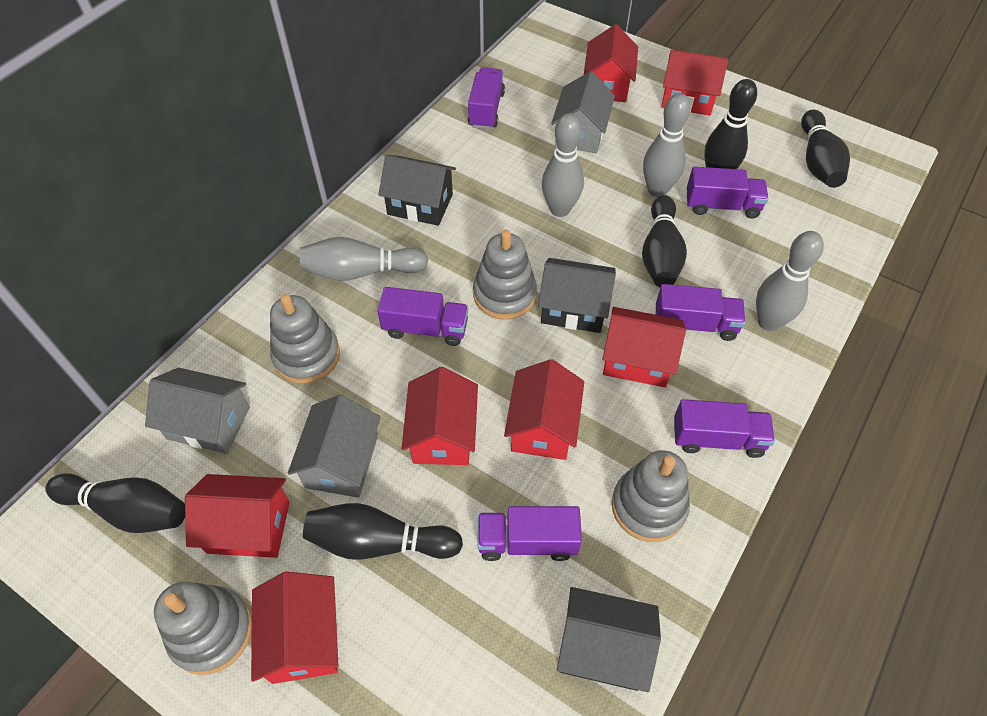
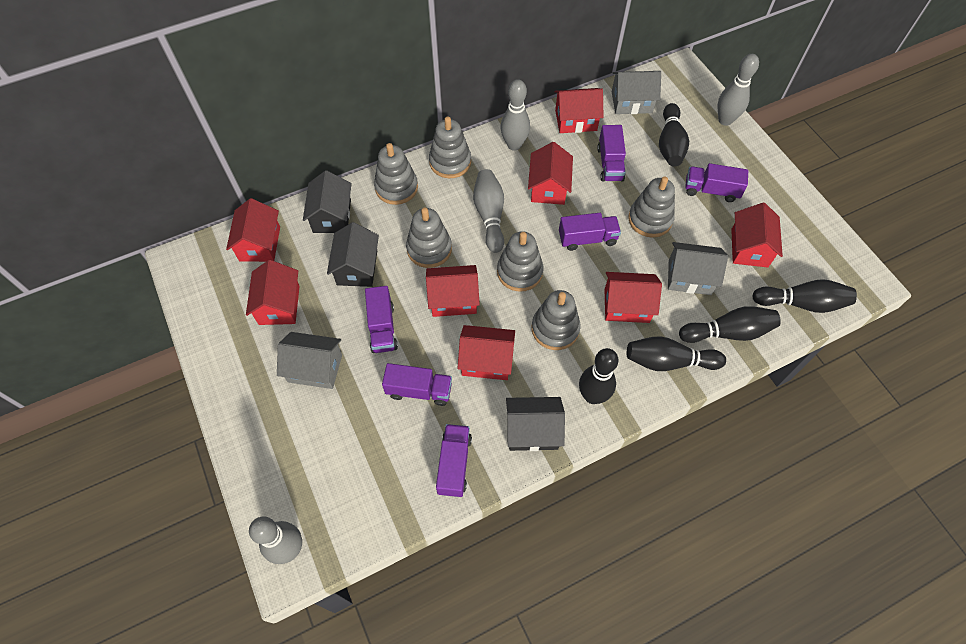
grey stacking toy: 4 -> 6
red house: 7 -> 8

